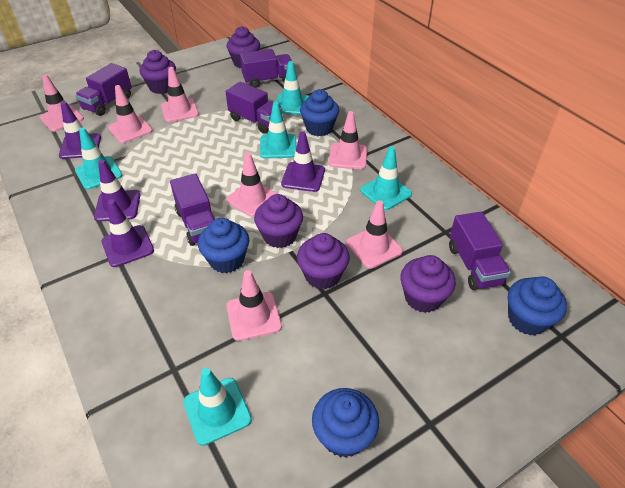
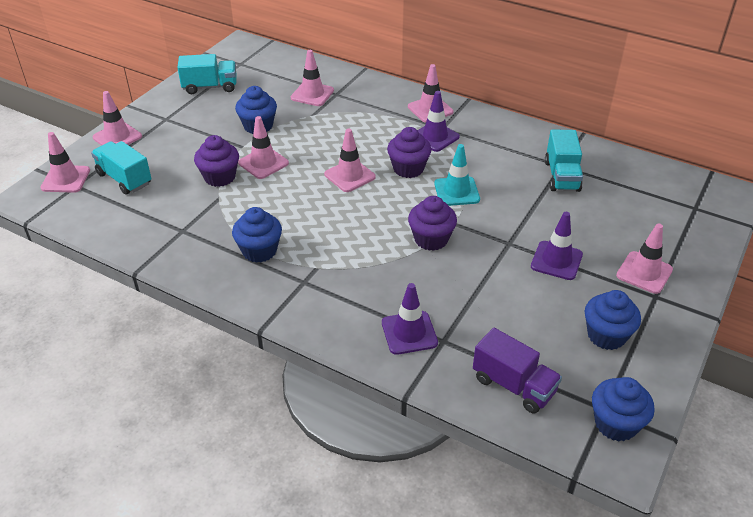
purple cupcake: 5 -> 3
purple traffic cone: 4 -> 3
purple truck: 5 -> 1
turquoise traffic cone: 5 -> 1
turquoise truck: 0 -> 3

